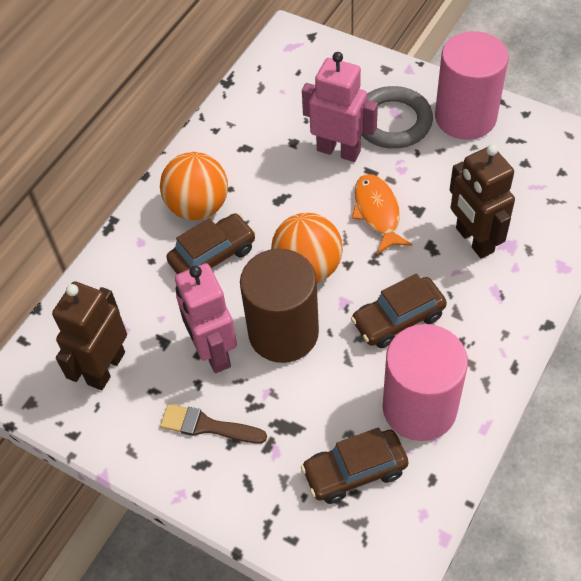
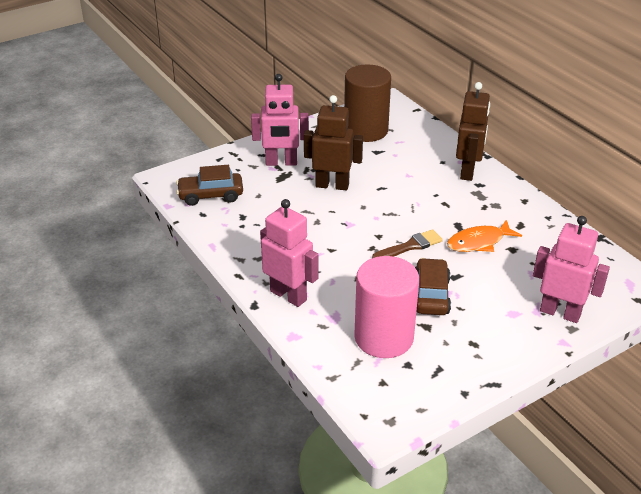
brown car: 3 -> 2
grey ring: 1 -> 0
orange ball: 2 -> 0
pink cylinder: 2 -> 1
pink robot: 2 -> 3

